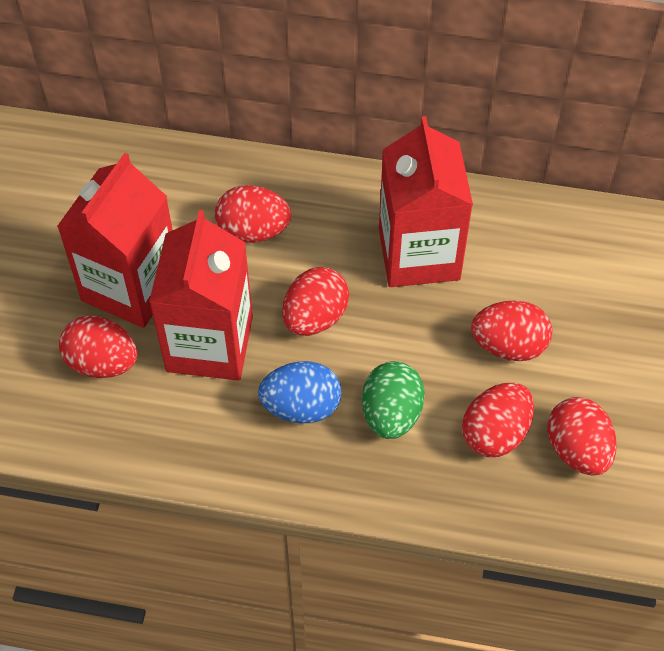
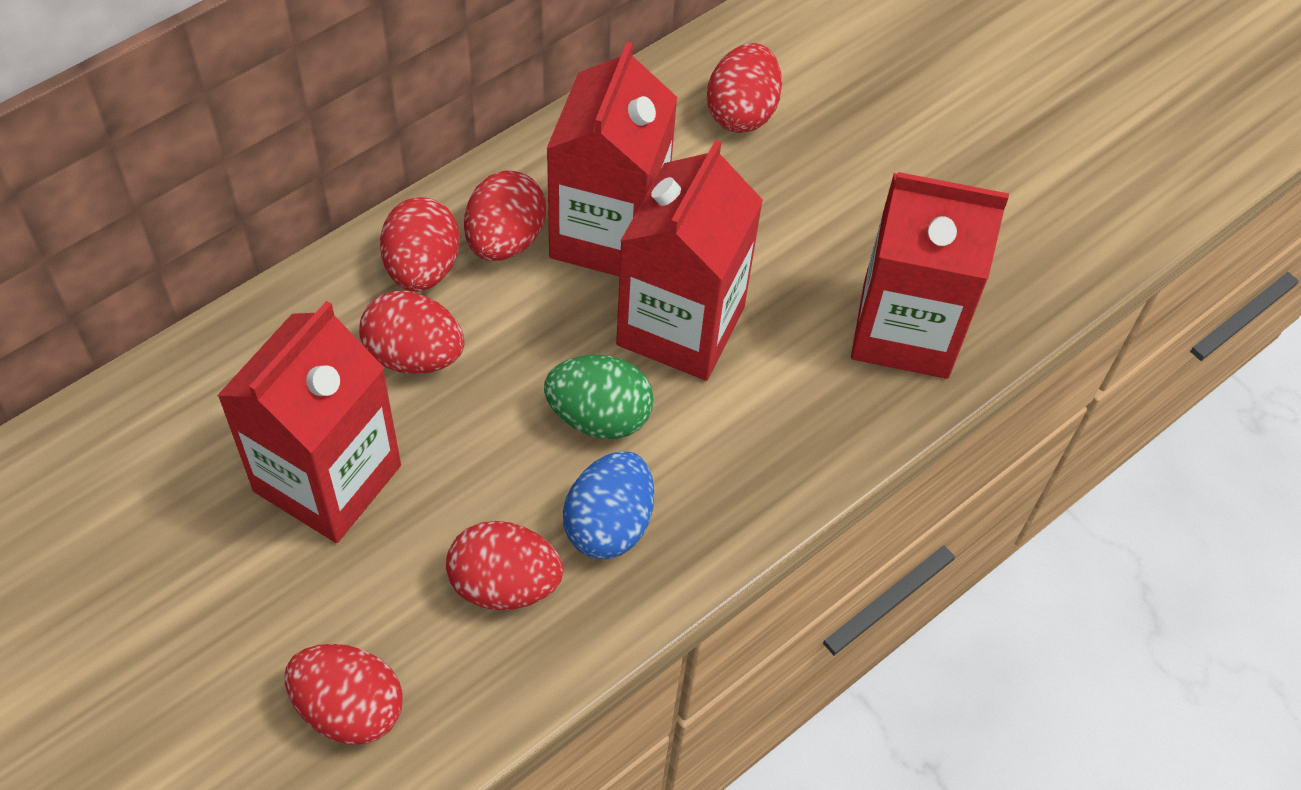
red carton: 3 -> 4

